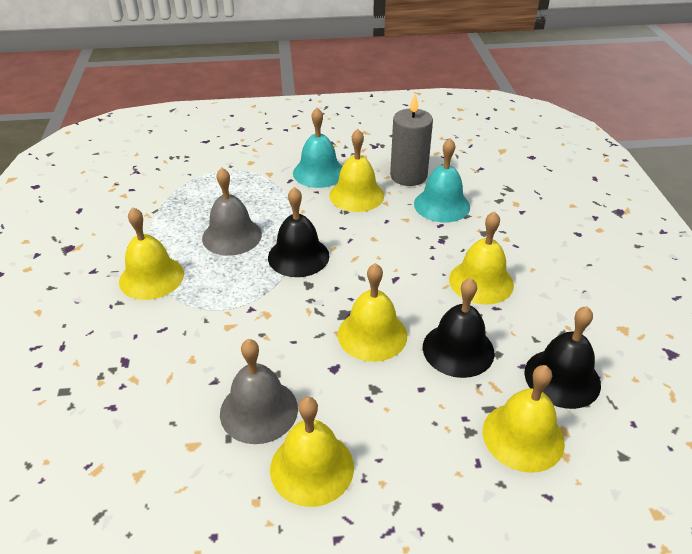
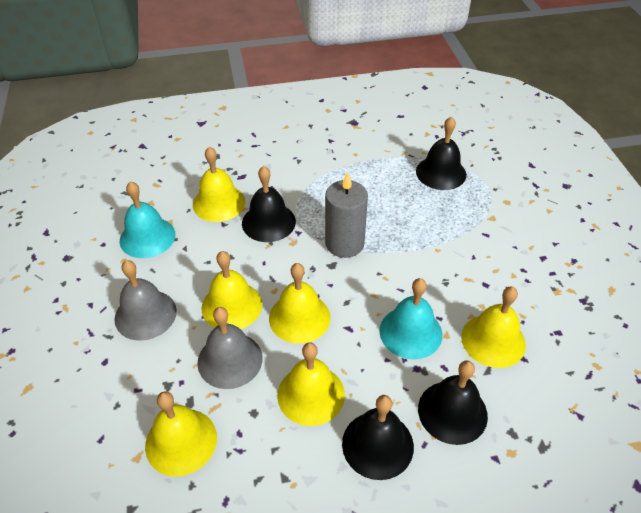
black bell: 3 -> 4

